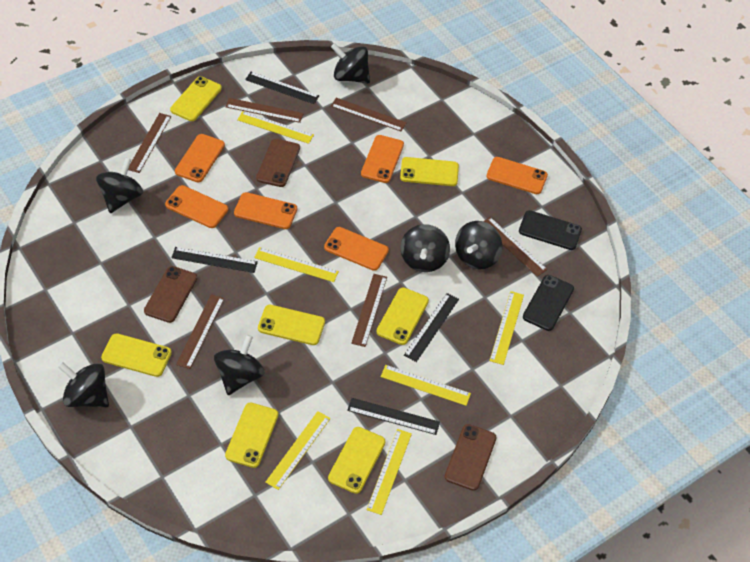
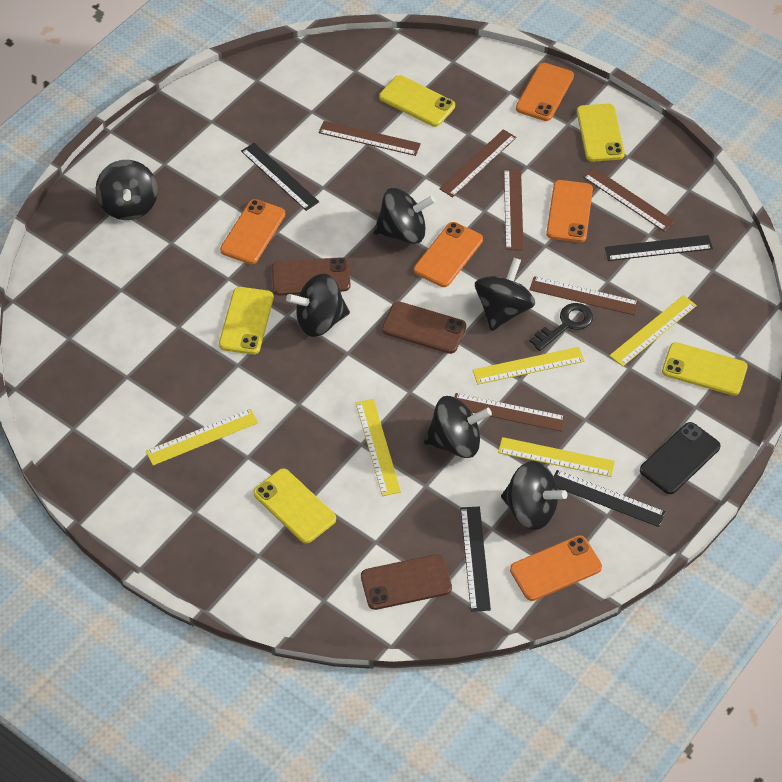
black key: 0 -> 1
black phone: 2 -> 1
orange phone: 6 -> 5
yellow phone: 7 -> 5
yellow ruler: 6 -> 5

